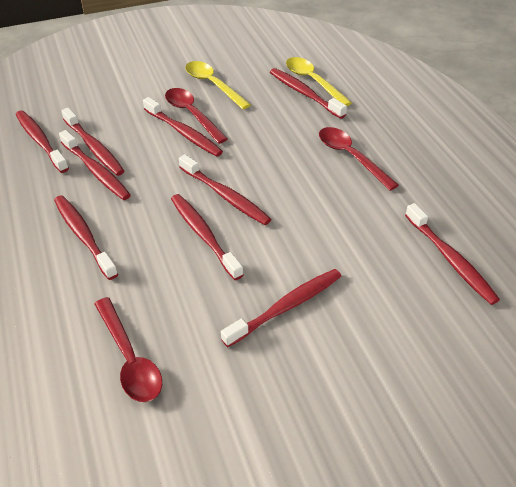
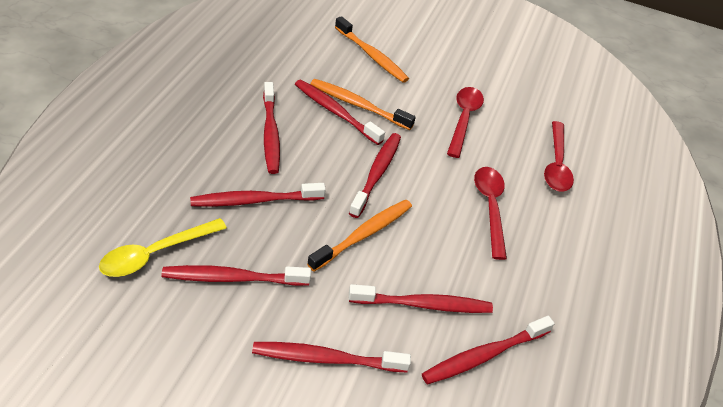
orange toothbrush: 0 -> 3
red toothbrush: 10 -> 8
yellow spoon: 2 -> 1

